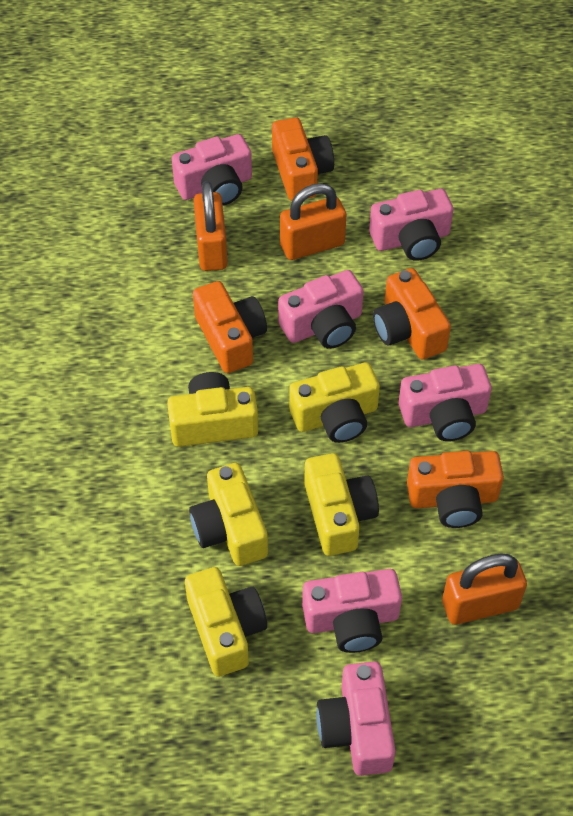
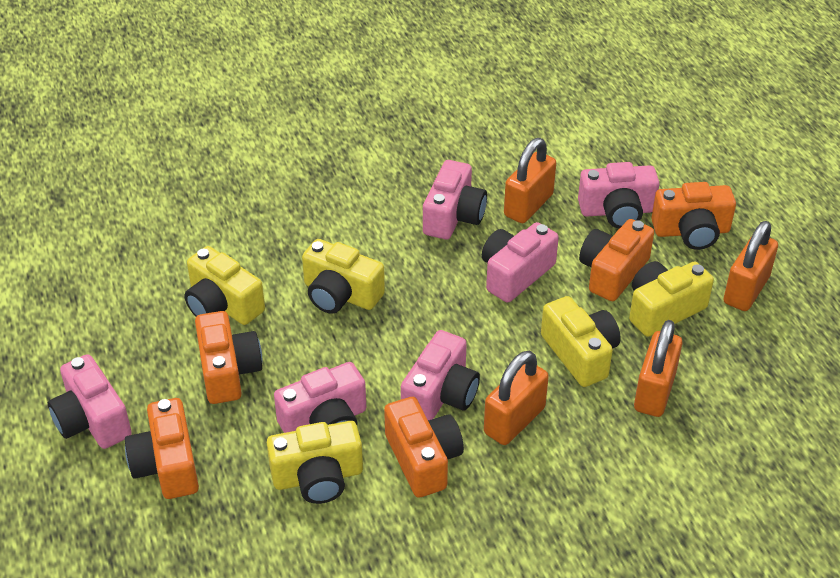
orange camera: 4 -> 5
orange padlock: 3 -> 4

